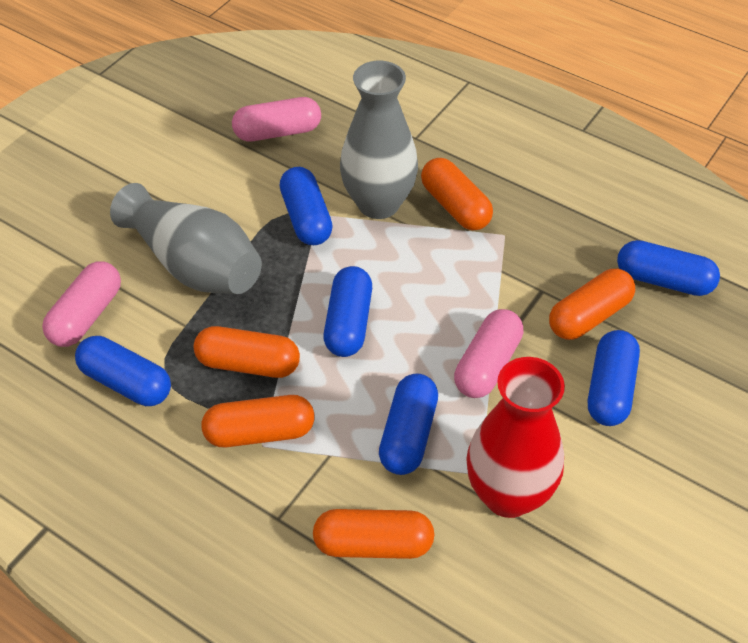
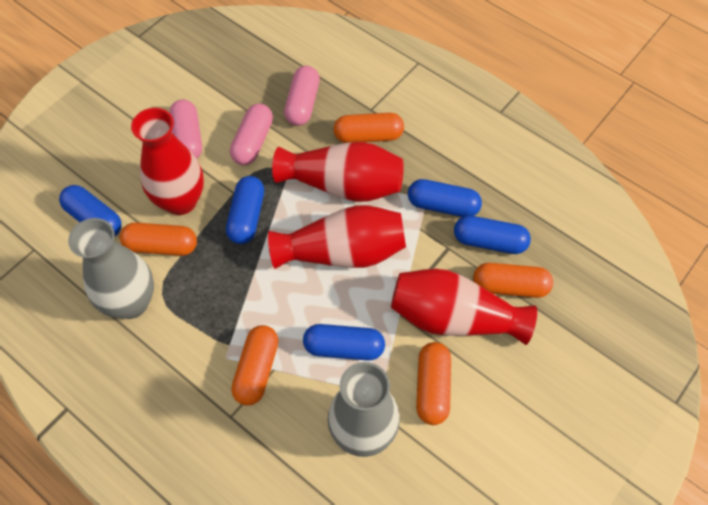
blue capsule: 6 -> 5
red vase: 1 -> 4

